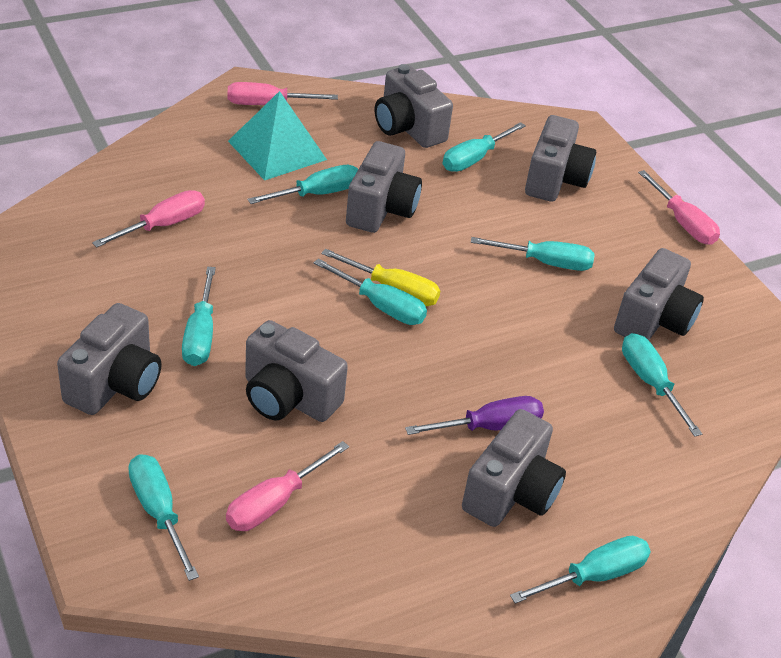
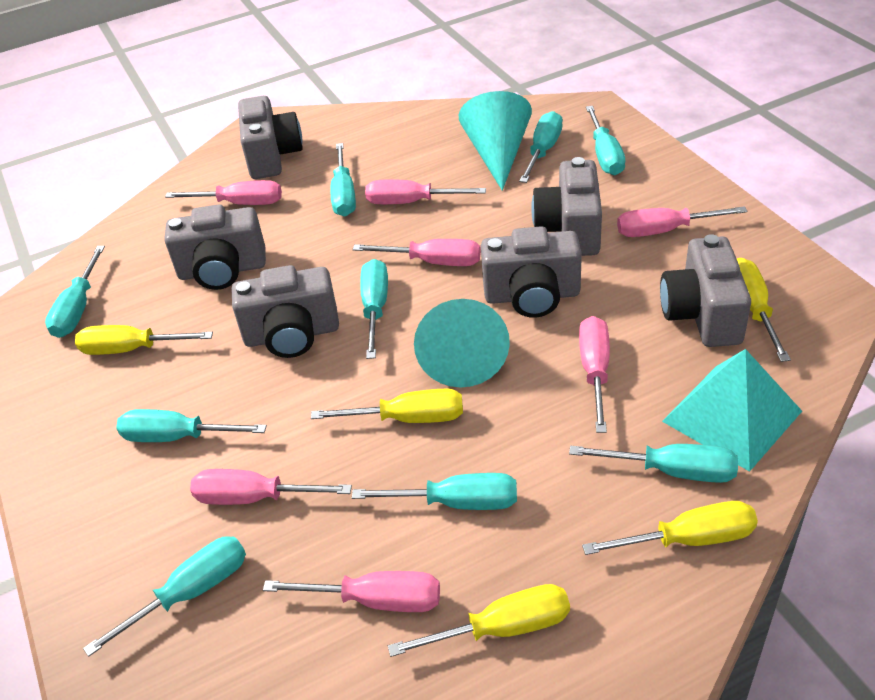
grey camera: 7 -> 6
pink screwdriver: 4 -> 7
purple screwdriver: 1 -> 0
turquoise cone: 0 -> 2
turquoise screwdriver: 8 -> 9
yellow screwdriver: 1 -> 5

